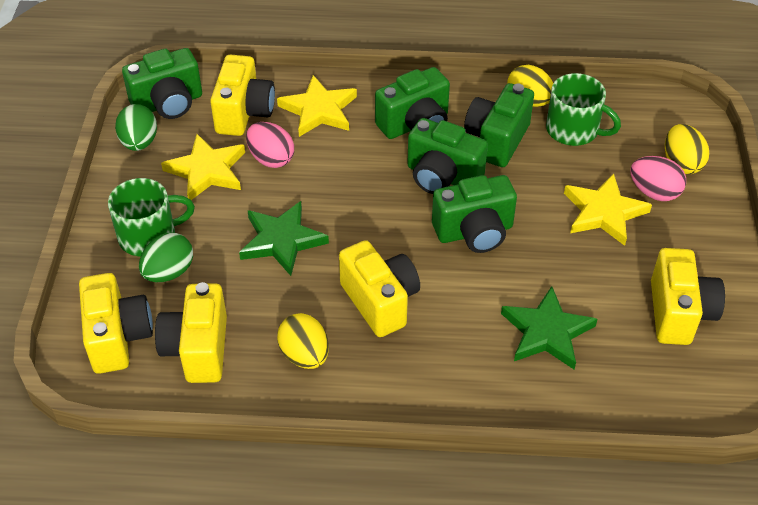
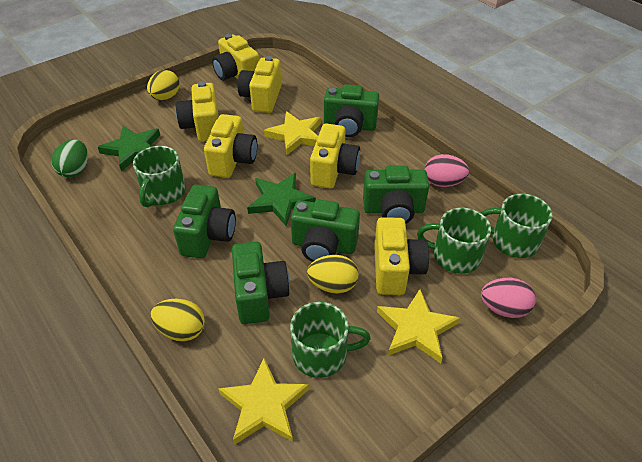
green egg: 2 -> 1
green mug: 2 -> 4
yellow camera: 5 -> 6

